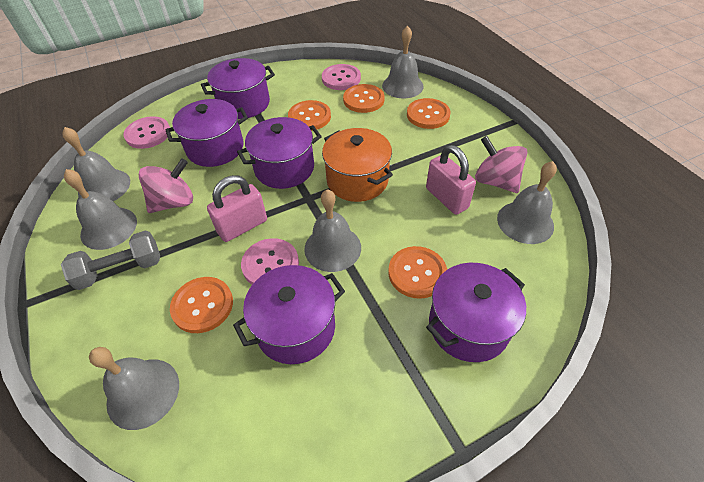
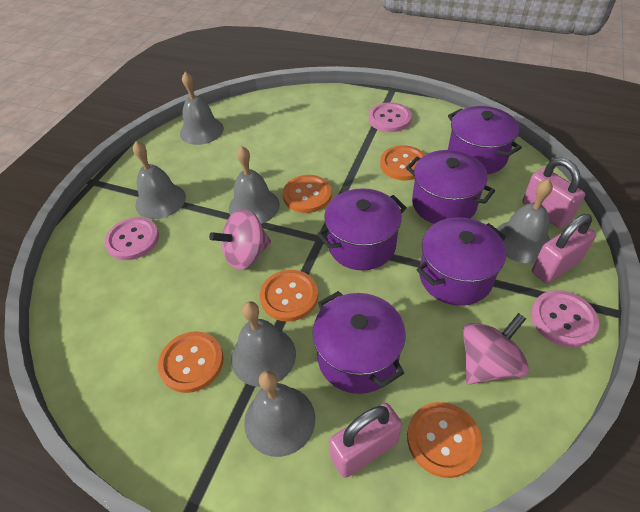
grey dumbbell: 1 -> 0
orange pot: 1 -> 0
pink padlock: 2 -> 3

